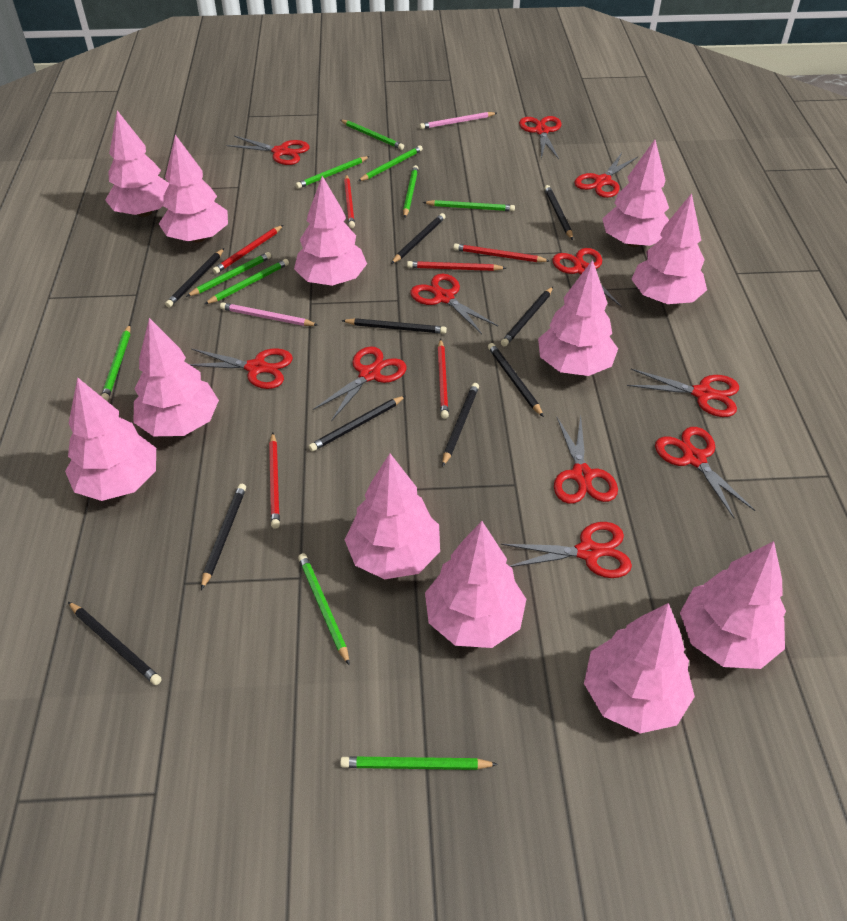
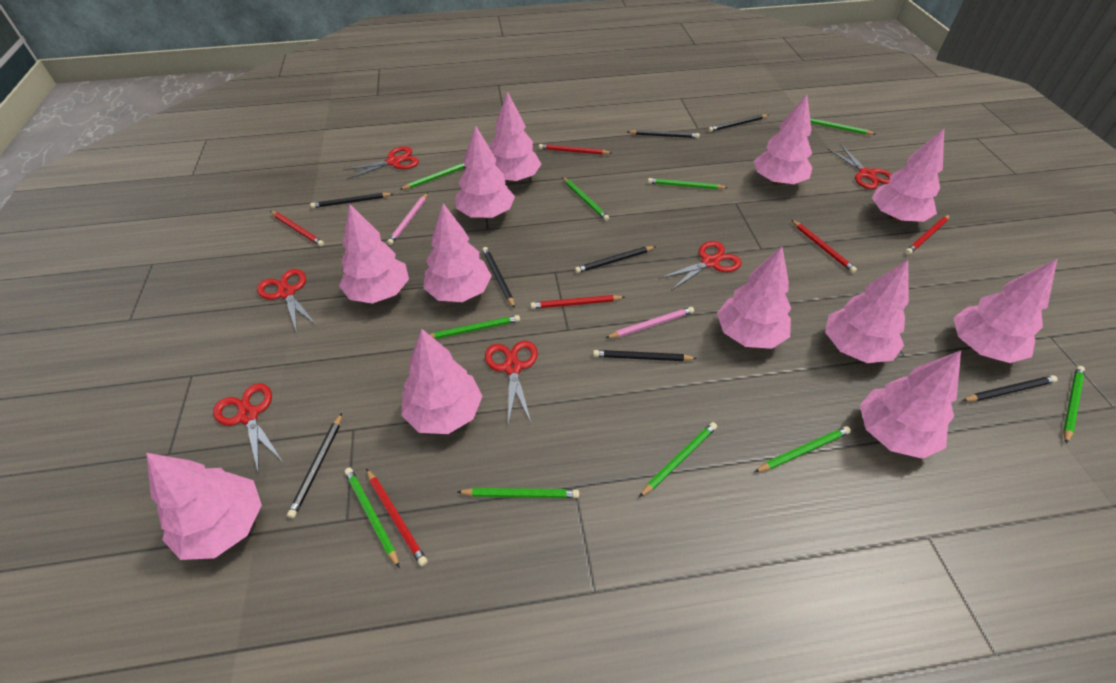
black pencil: 10 -> 8
red scissors: 11 -> 6

